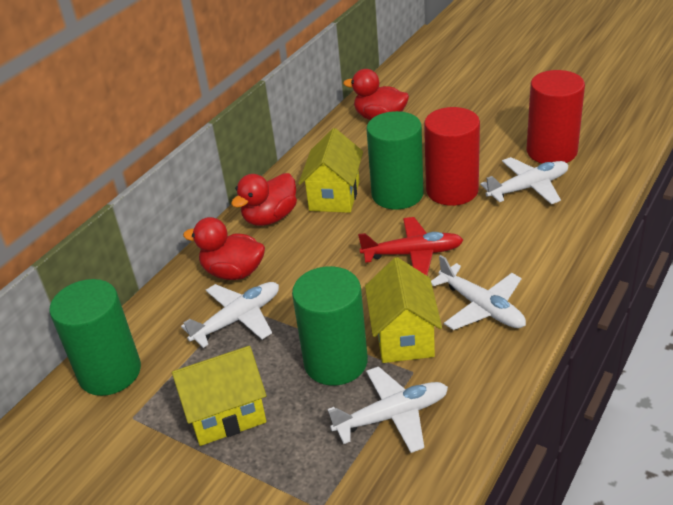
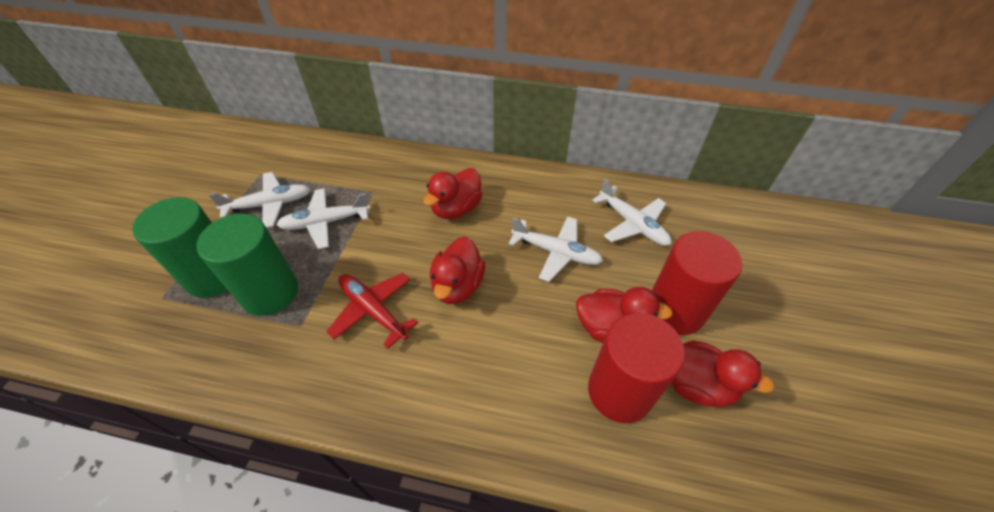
green cylinder: 3 -> 2
red duck: 3 -> 4
yellow house: 3 -> 0

